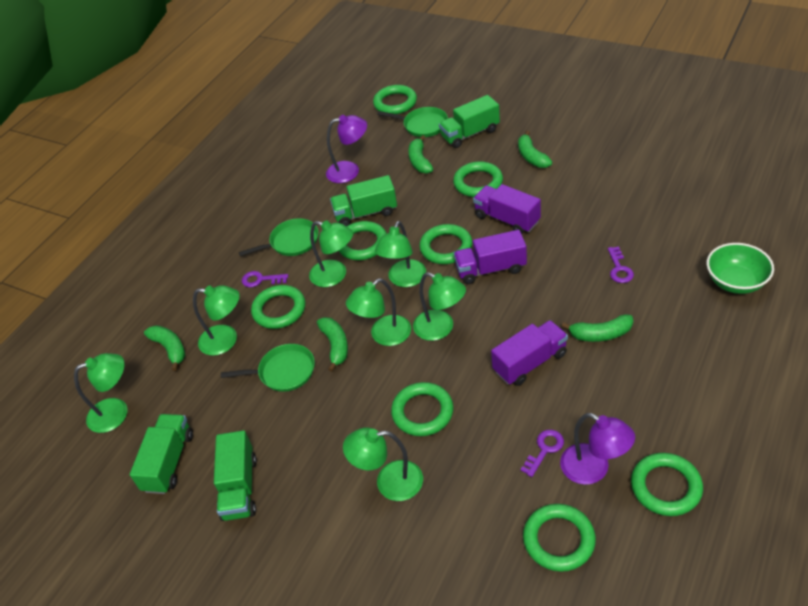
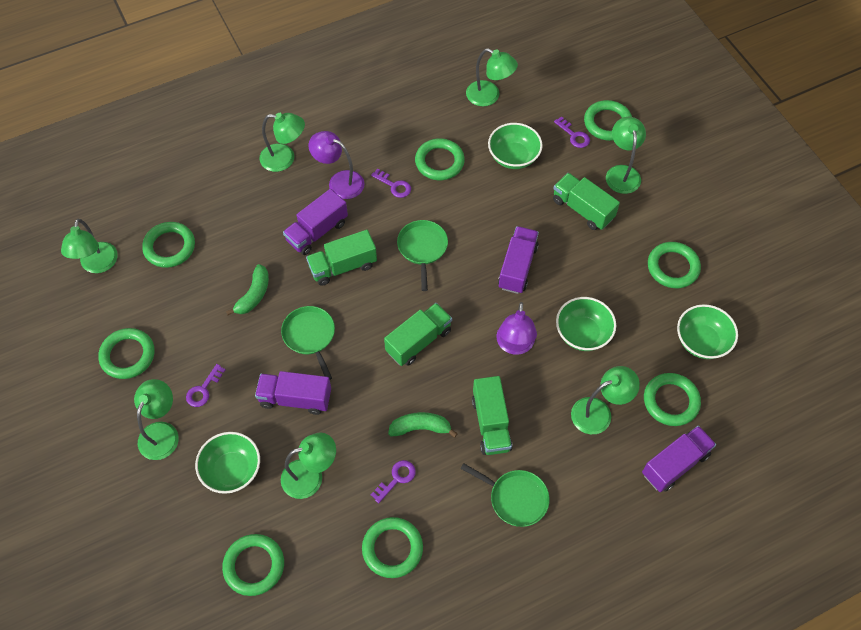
green banana: 5 -> 2
green bowl: 1 -> 4
purple key: 3 -> 4
purple truck: 3 -> 4

